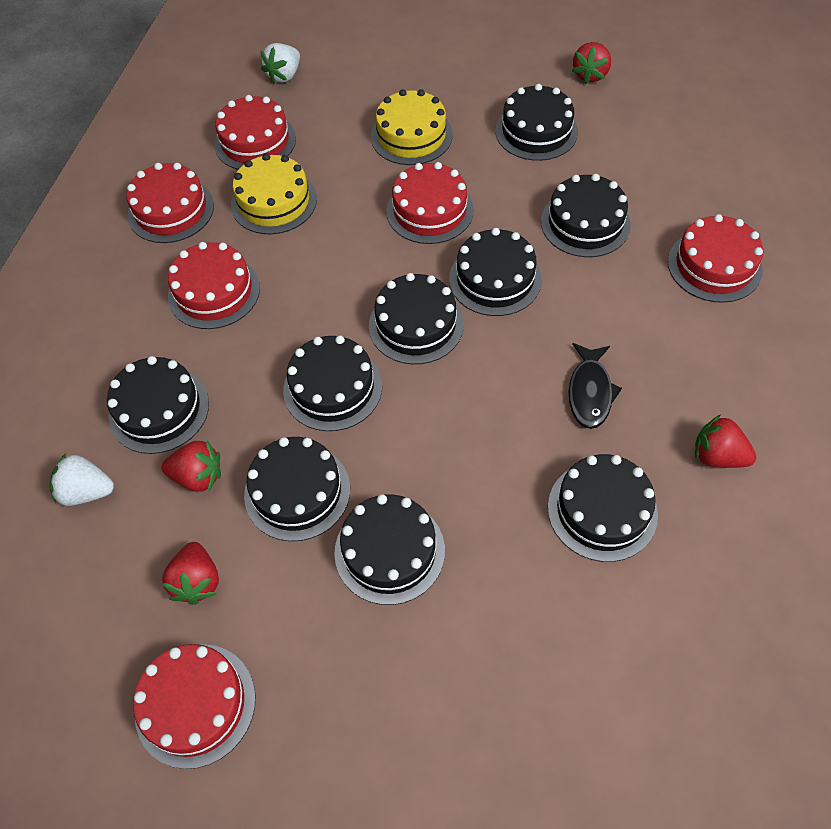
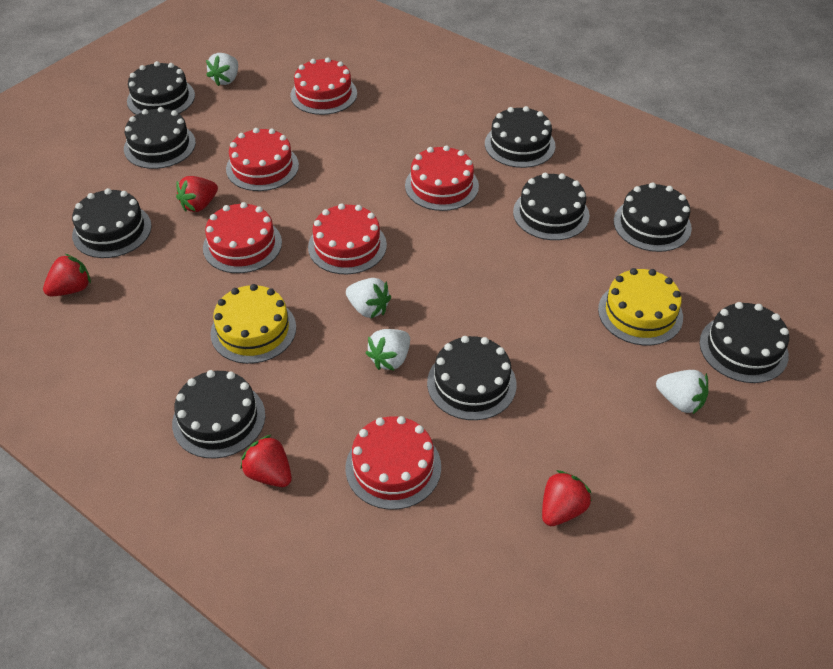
black fish: 1 -> 0
white strawberry: 2 -> 4

